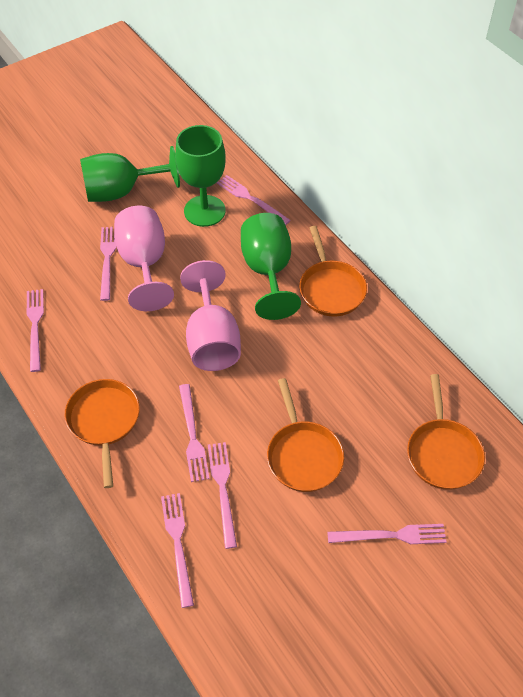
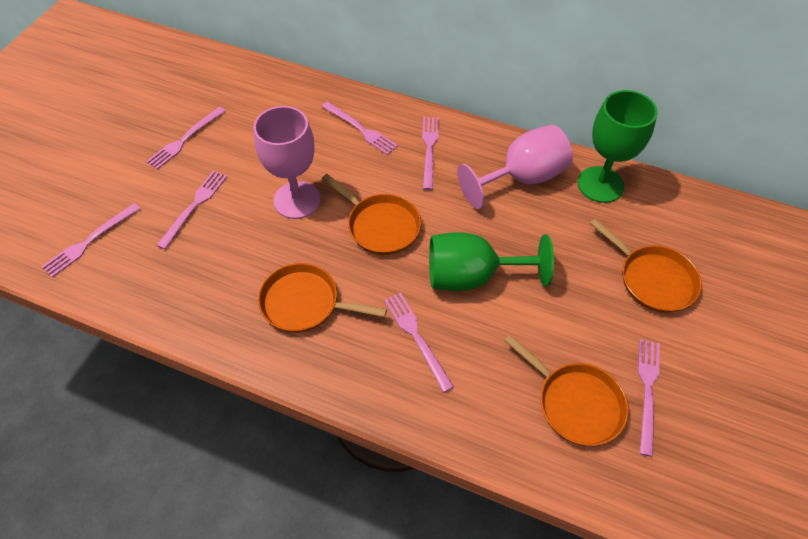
green goblet: 3 -> 2

